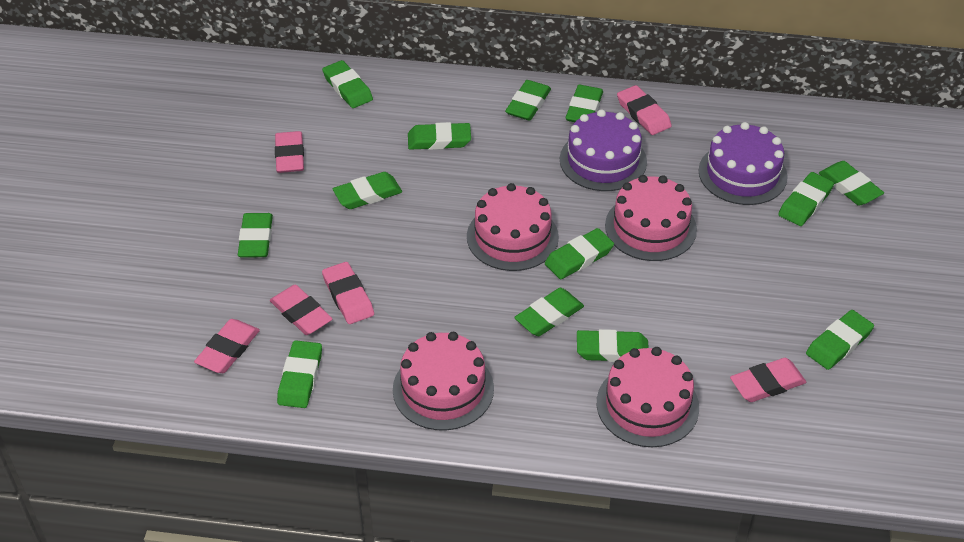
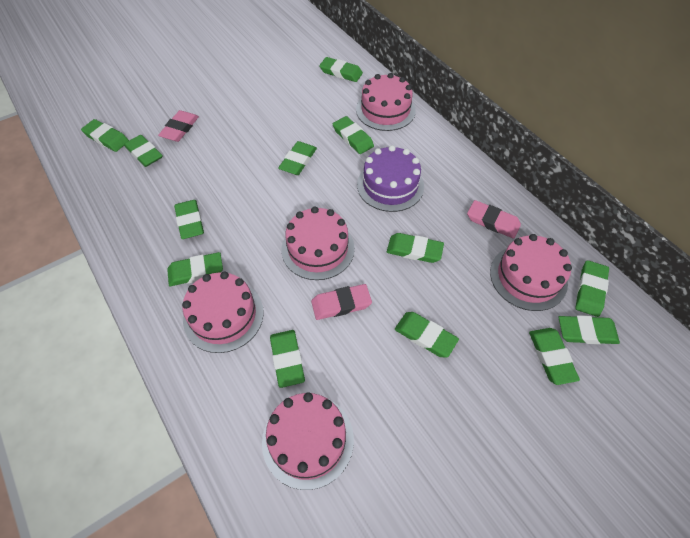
pink cake: 4 -> 5
pink eraser: 6 -> 3
purple cake: 2 -> 1

